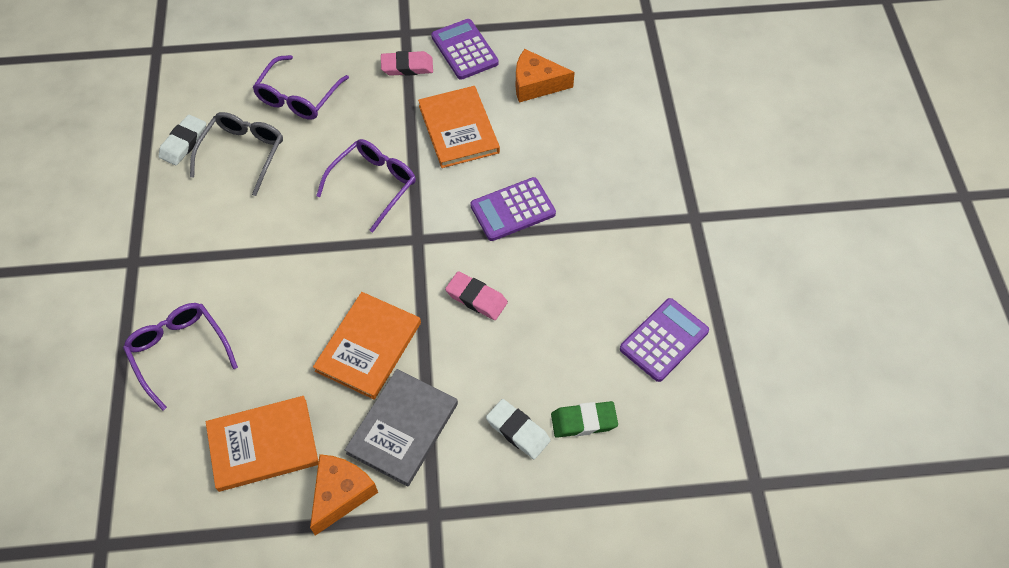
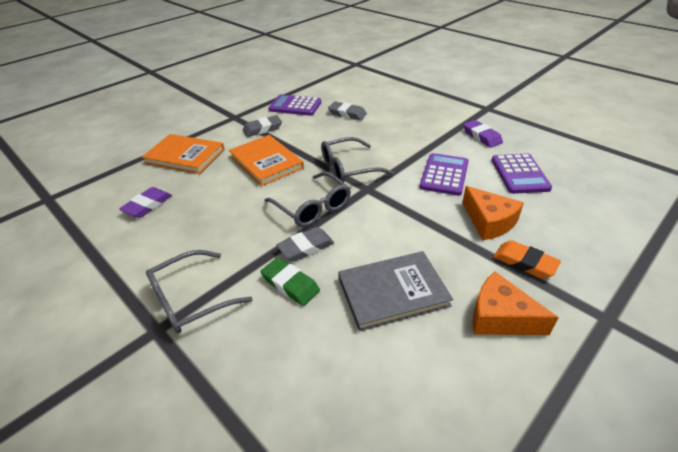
grey eraser: 0 -> 3
grey glasses: 1 -> 3
orange book: 3 -> 2
orange eraser: 0 -> 1
pink eraser: 2 -> 0
purple eraser: 0 -> 2
purple glasses: 3 -> 0
white eraser: 2 -> 0

